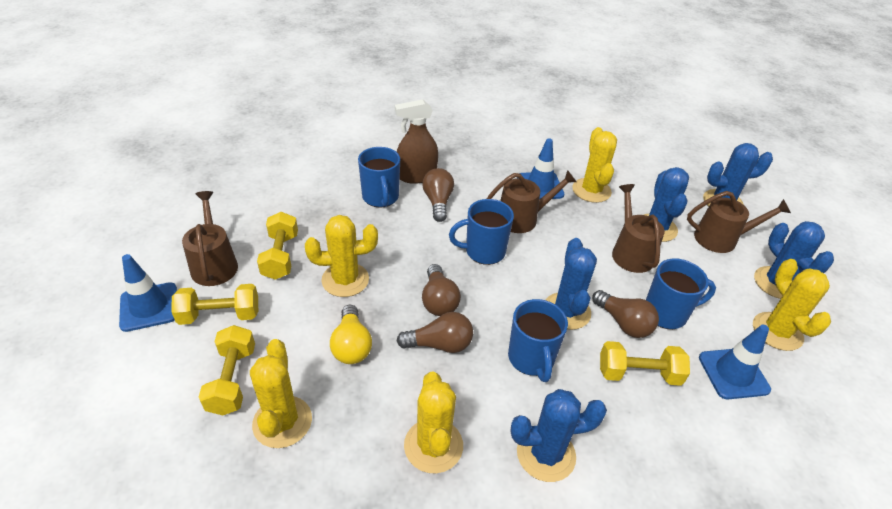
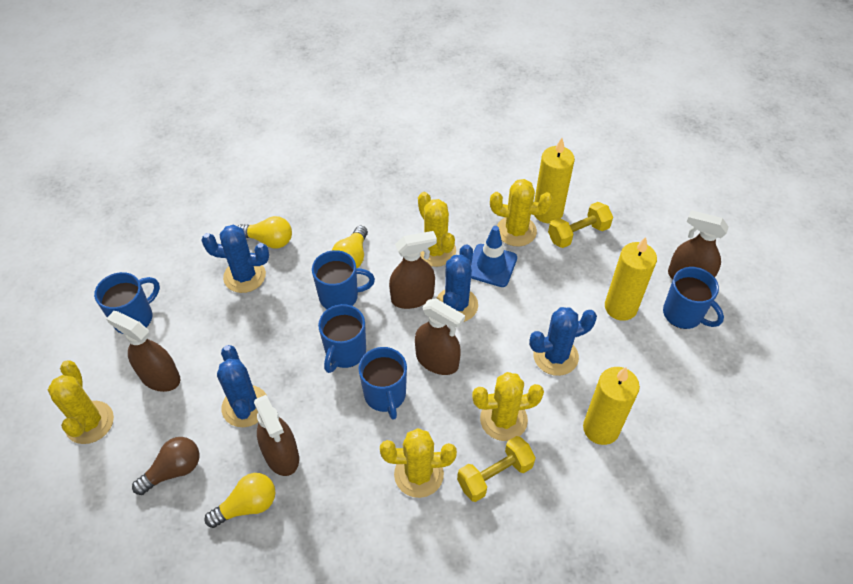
blue cactus: 5 -> 4
blue mug: 4 -> 5
blue traffic cone: 3 -> 1
brown light bulb: 4 -> 1
brown spray bottle: 1 -> 5
brown watering can: 4 -> 0
yellow candle: 0 -> 3
yellow dumbbell: 4 -> 2
yellow light bulb: 1 -> 3

